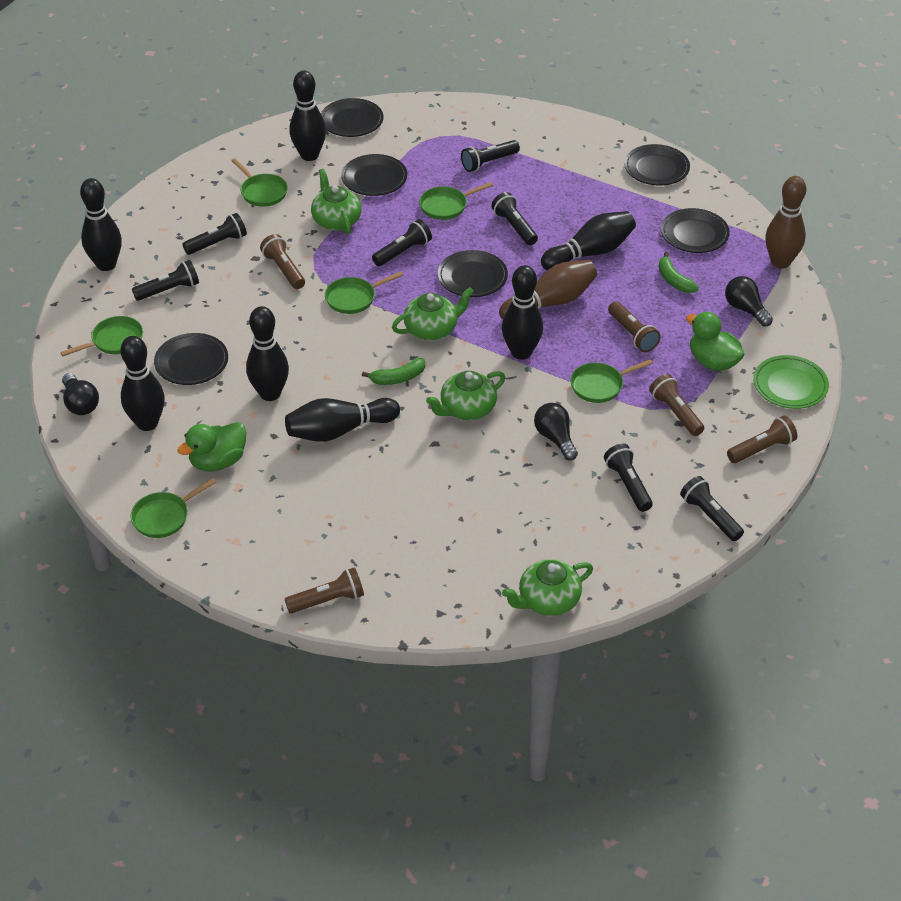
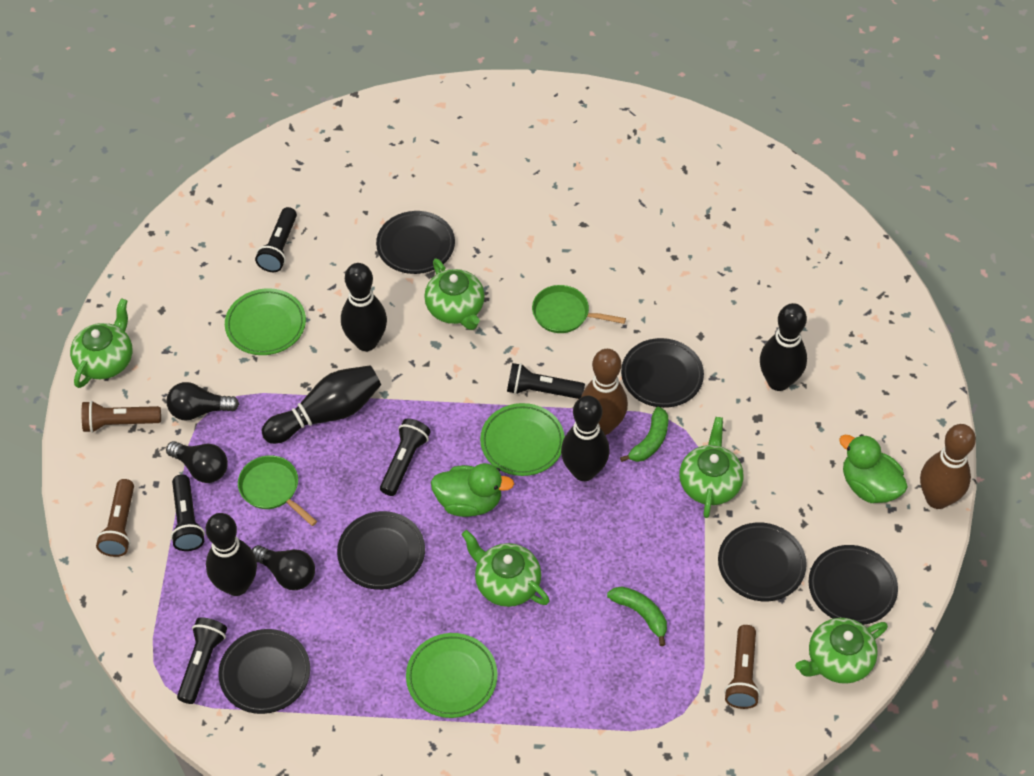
black bowling pin: 7 -> 5
black flashlight: 7 -> 5
brown flashlight: 5 -> 3
green pan: 6 -> 2
green plate: 1 -> 3
green teapot: 4 -> 5

